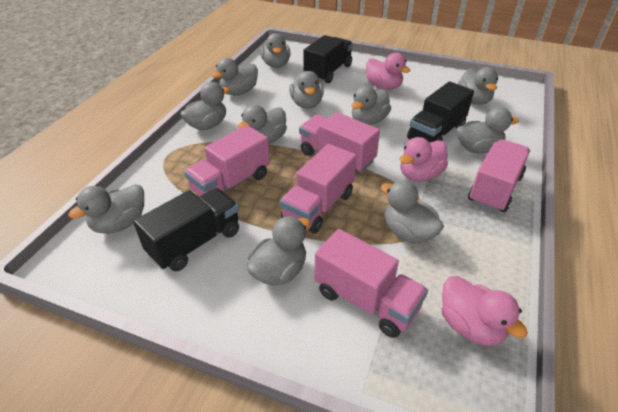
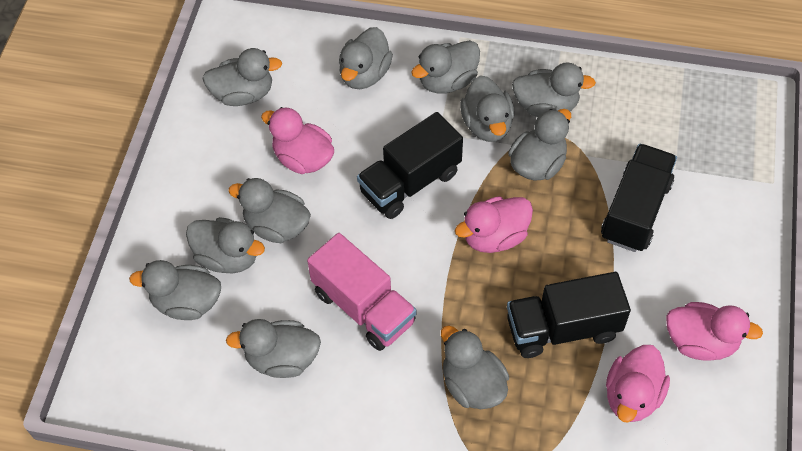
pink duck: 3 -> 4
pink truck: 5 -> 1

